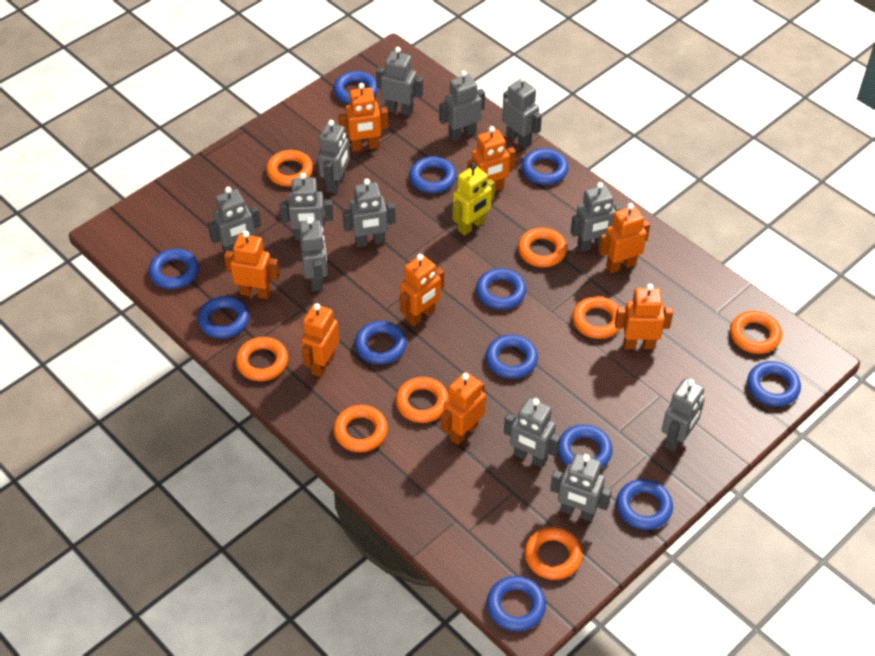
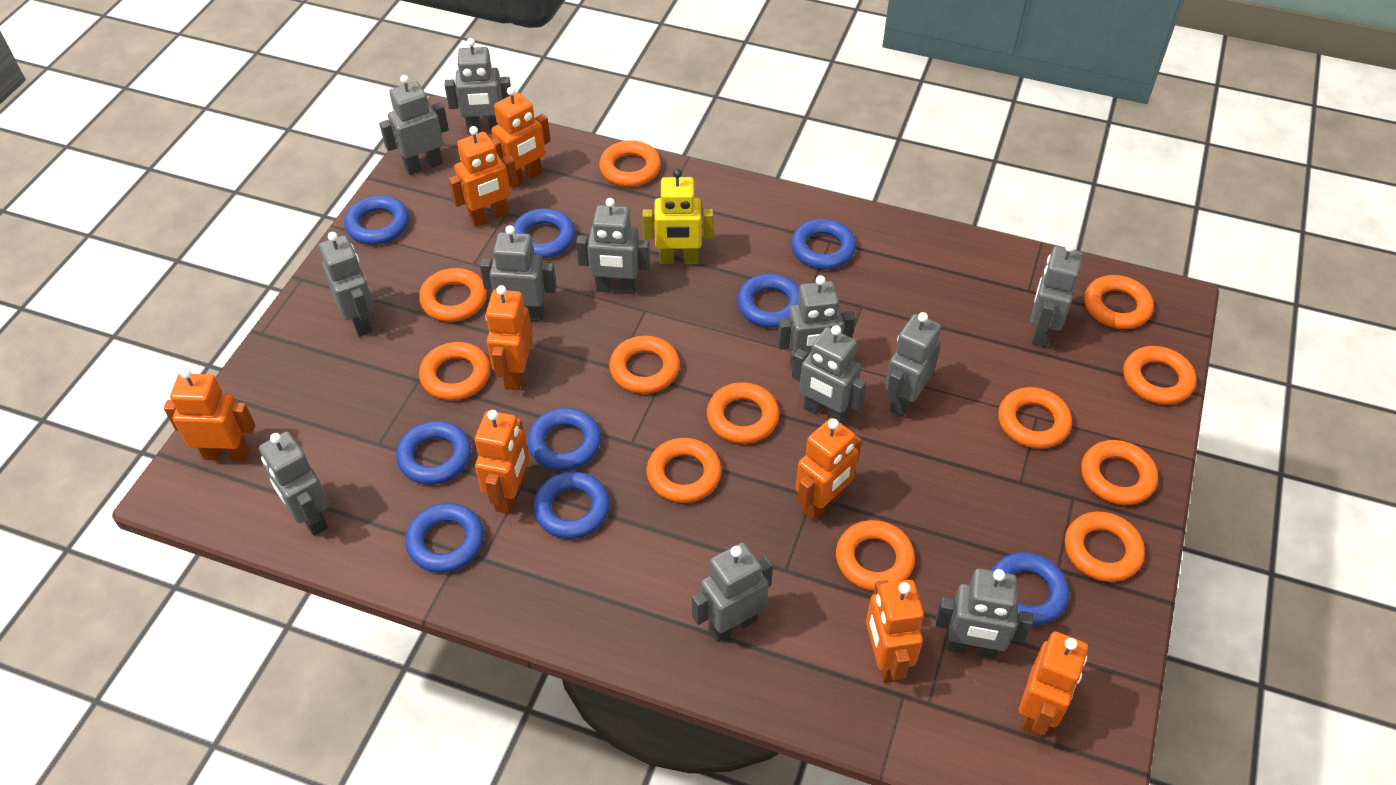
blue ring: 12 -> 9
orange ring: 8 -> 12

